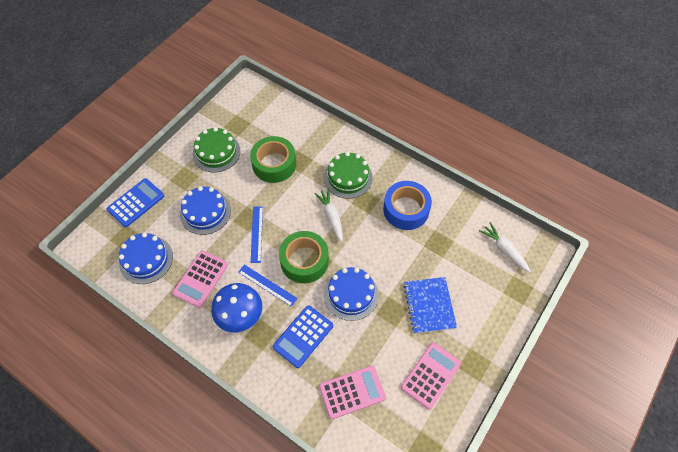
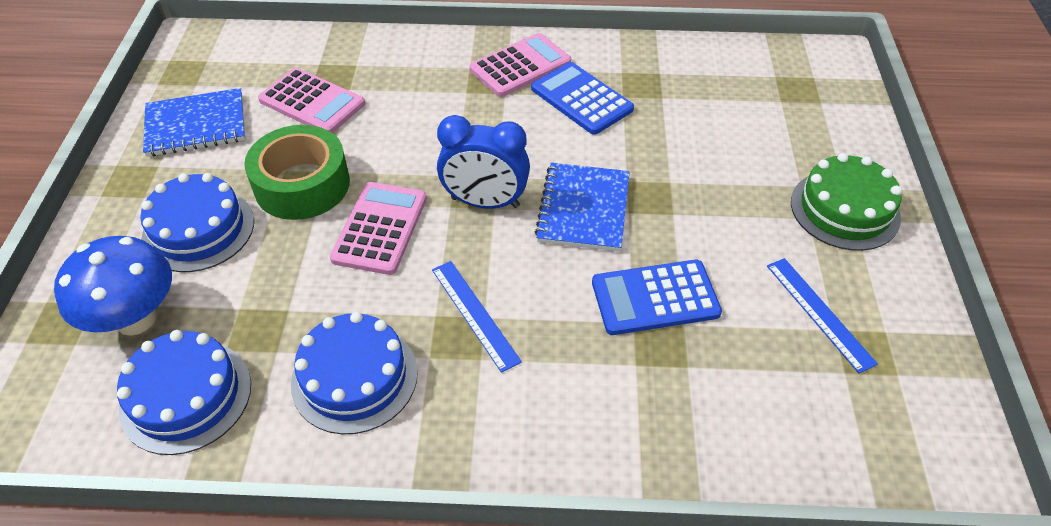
blue clock: 0 -> 1
blue notebook: 1 -> 2
blue tape: 1 -> 0
green cake: 2 -> 1
green tape: 2 -> 1
white carrot: 2 -> 0

